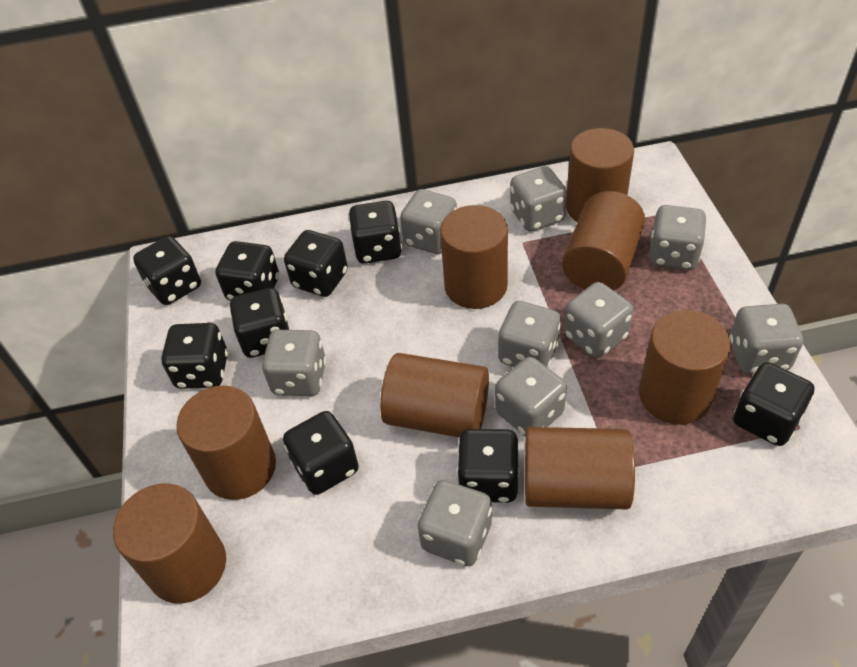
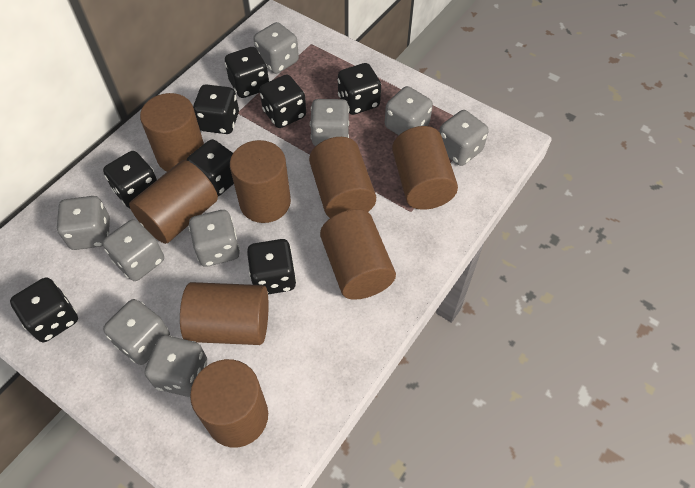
black dice: 9 -> 8

